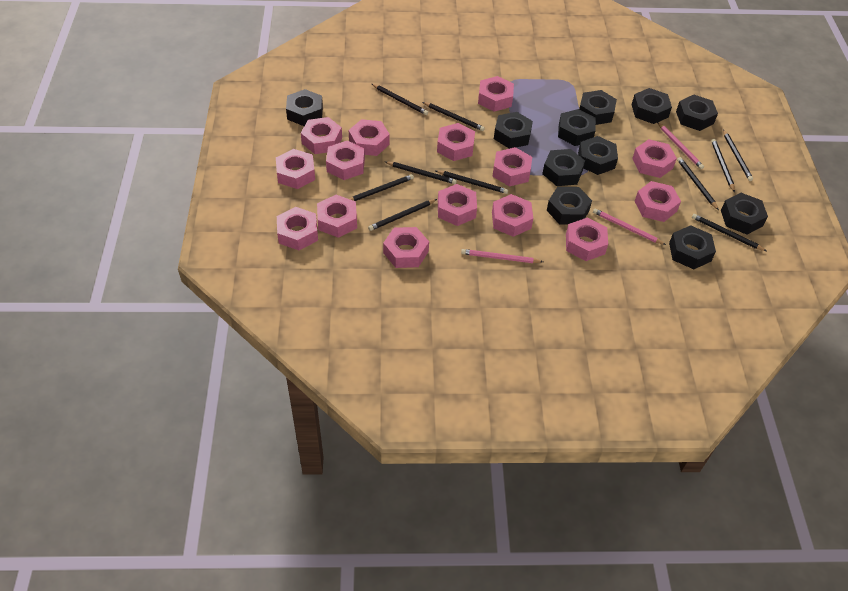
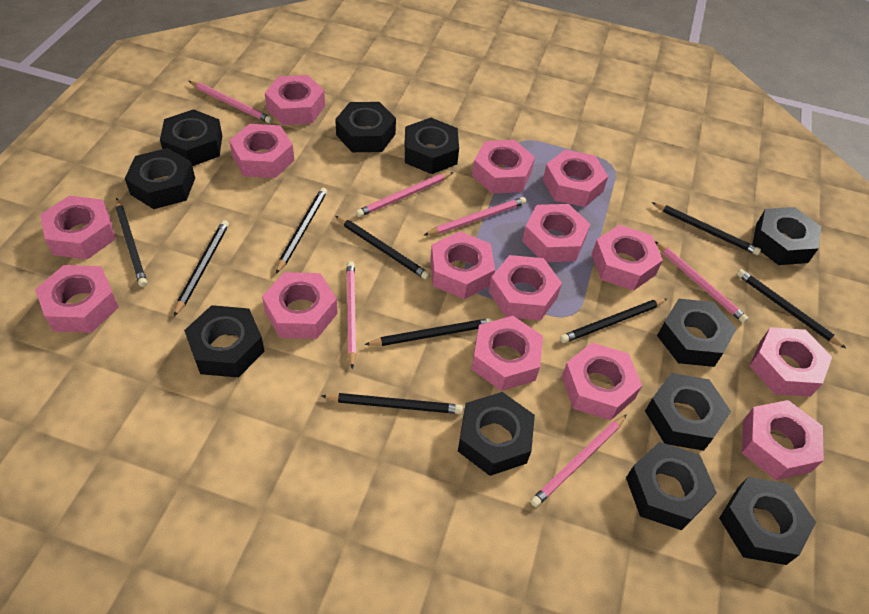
black pencil: 10 -> 9
pink pencil: 3 -> 6

